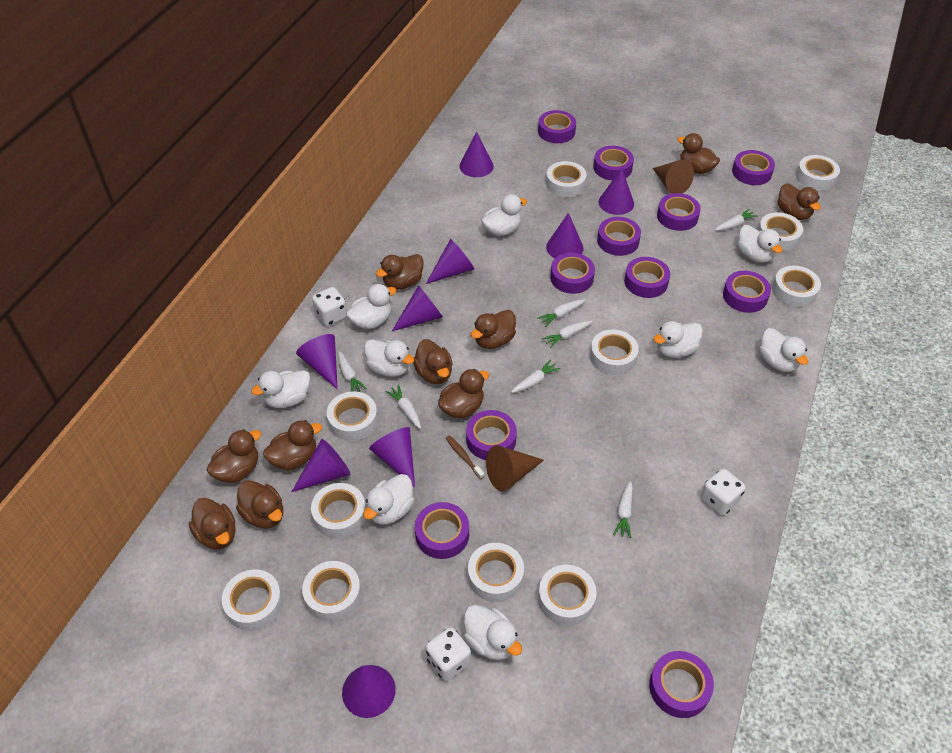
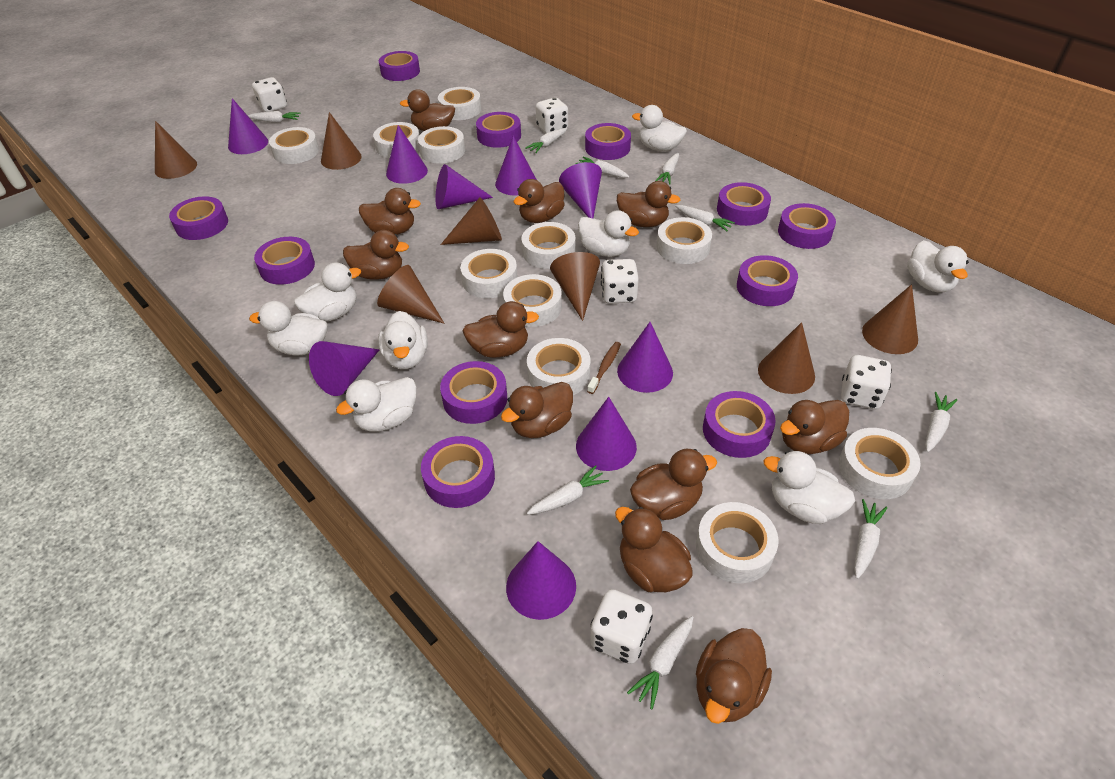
brown cone: 2 -> 7
brown duck: 10 -> 11
white carrot: 7 -> 9
white dice: 3 -> 5
white duck: 9 -> 8

